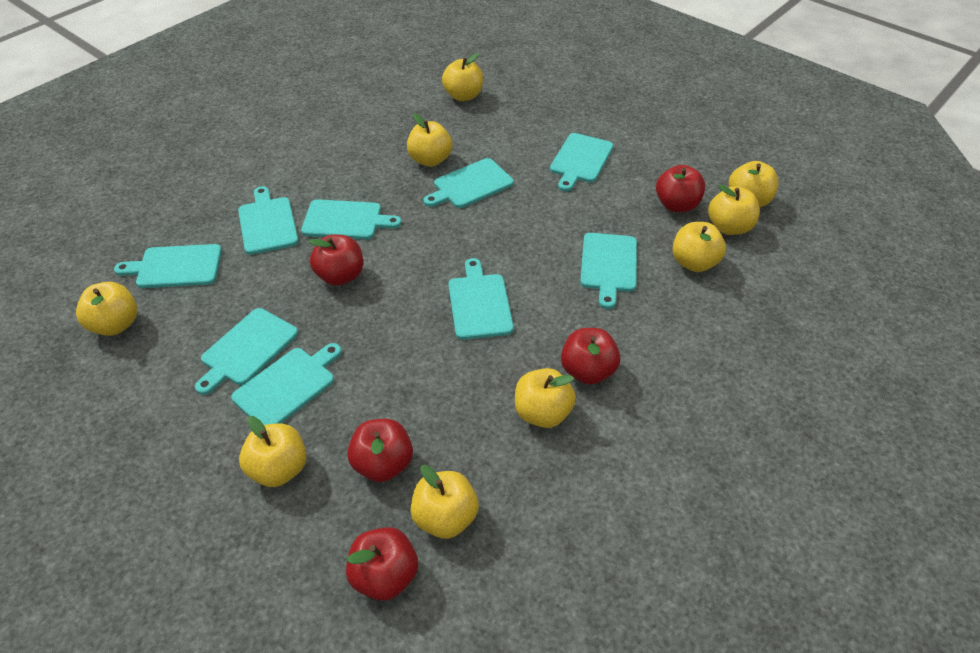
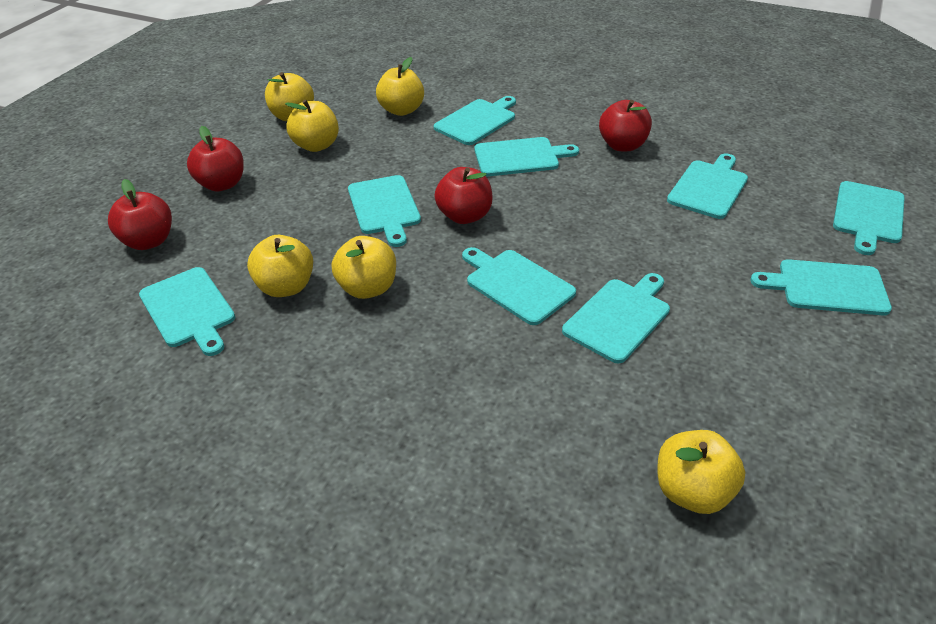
red apple: 5 -> 4
yellow apple: 9 -> 6

